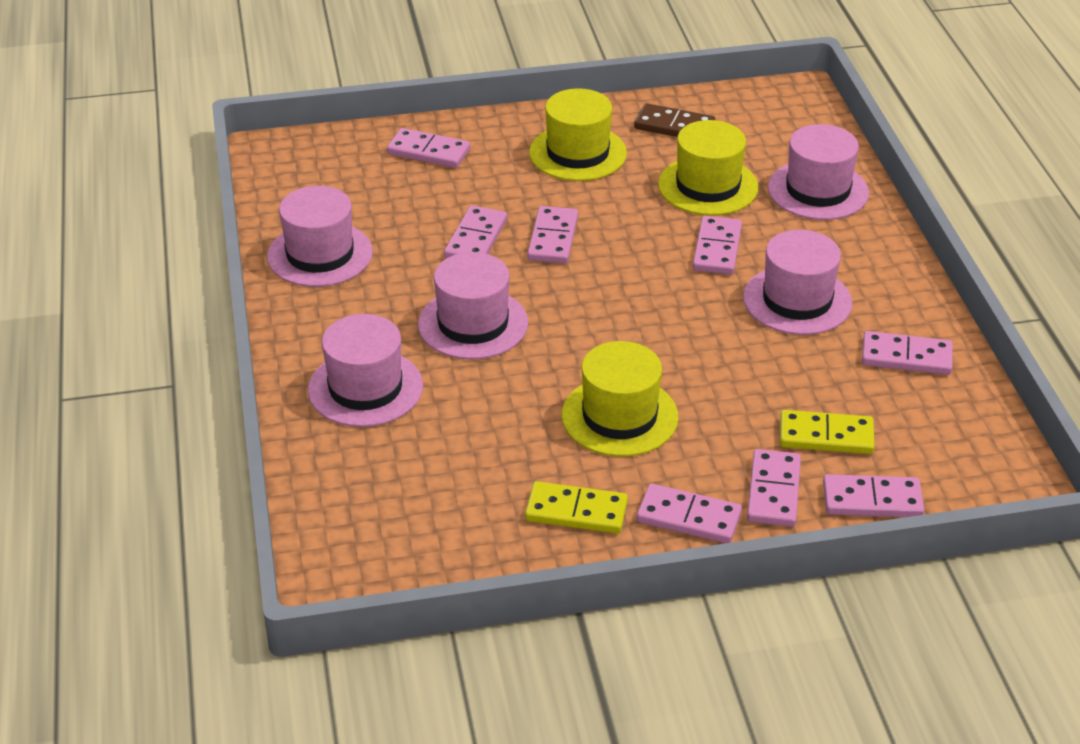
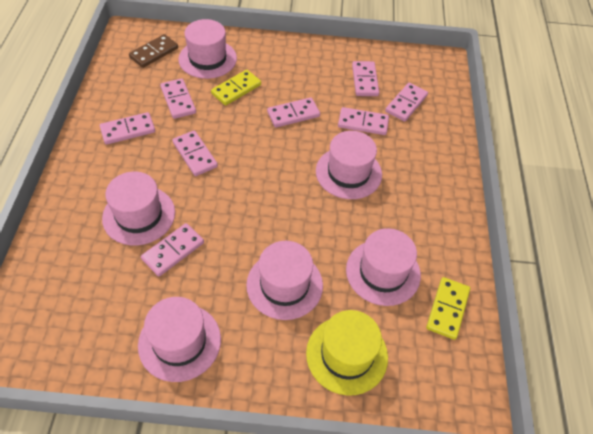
pink hat: 5 -> 6
yellow hat: 3 -> 1

